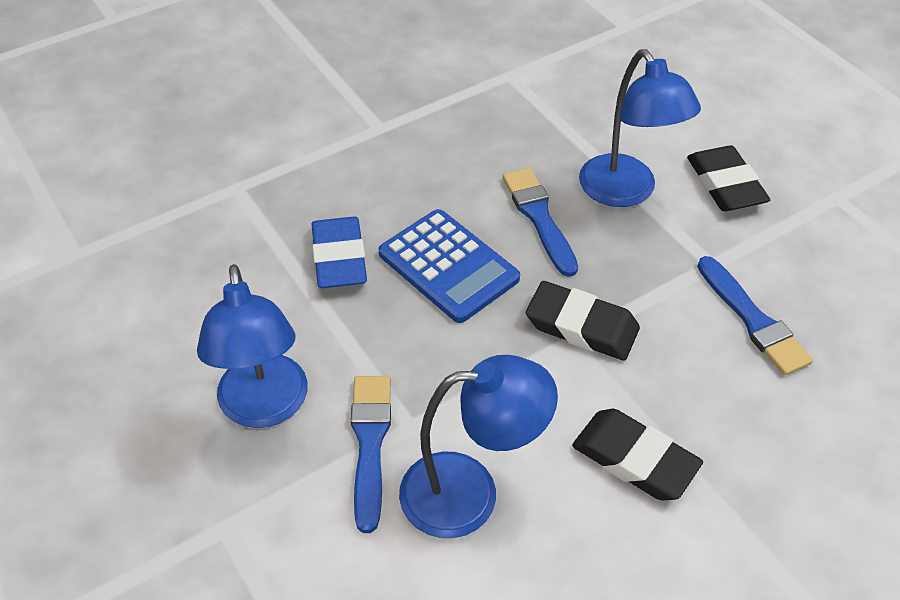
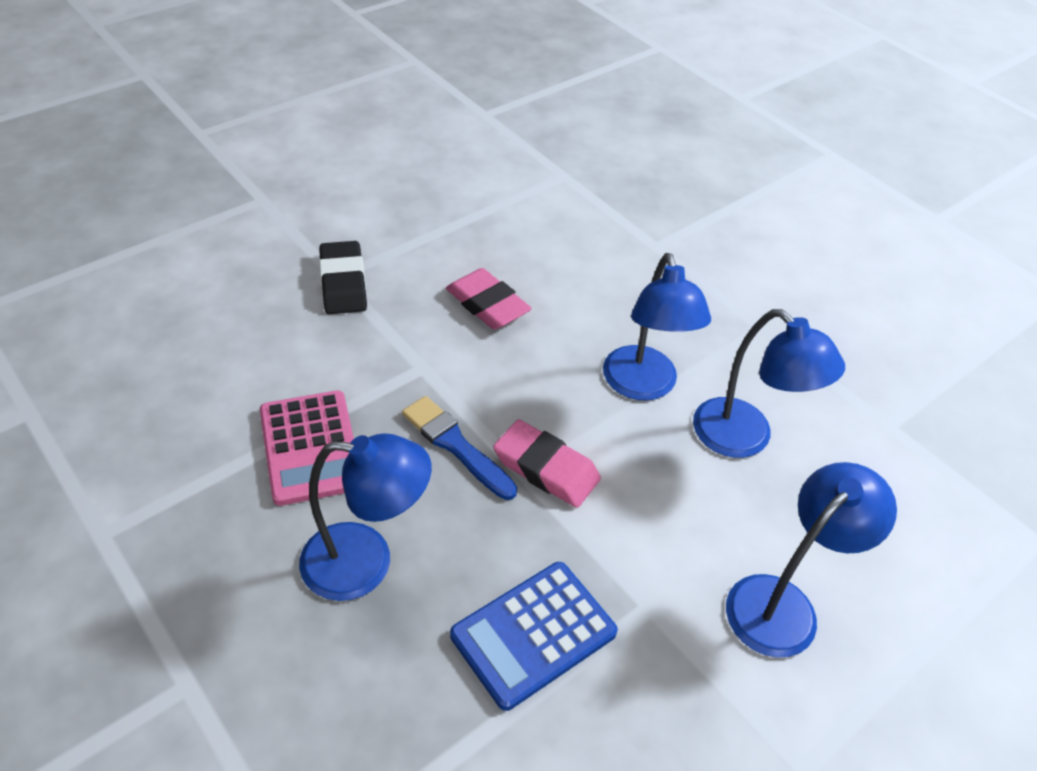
black eraser: 3 -> 1
blue brush: 3 -> 1
blue eraser: 1 -> 0
blue lamp: 3 -> 4
pink calculator: 0 -> 1
pink eraser: 0 -> 2

